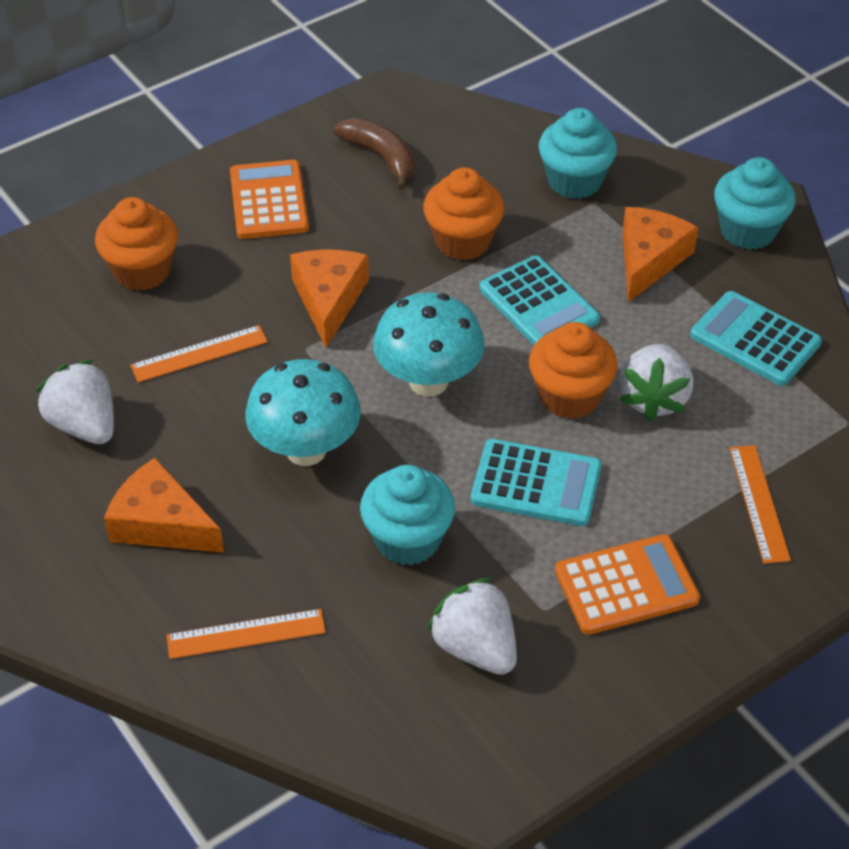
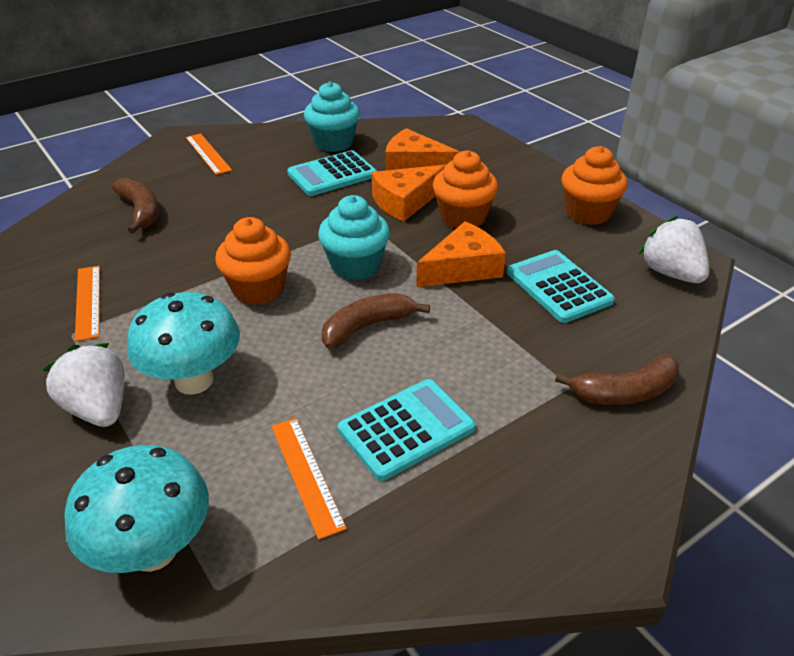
brown banana: 1 -> 3
orange calculator: 2 -> 0
turquoise cupcake: 3 -> 2
white strawberry: 3 -> 2

